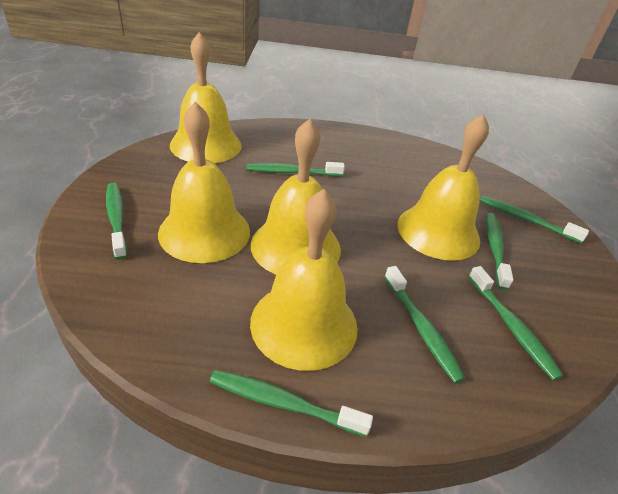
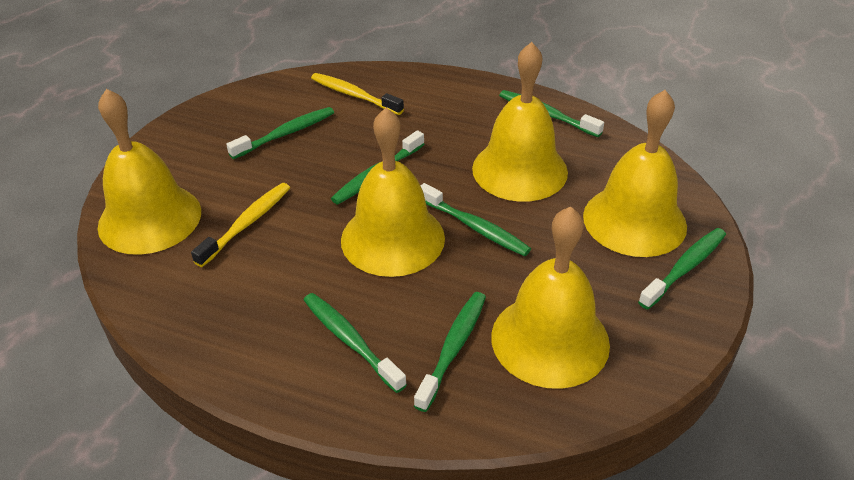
yellow toothbrush: 0 -> 2

